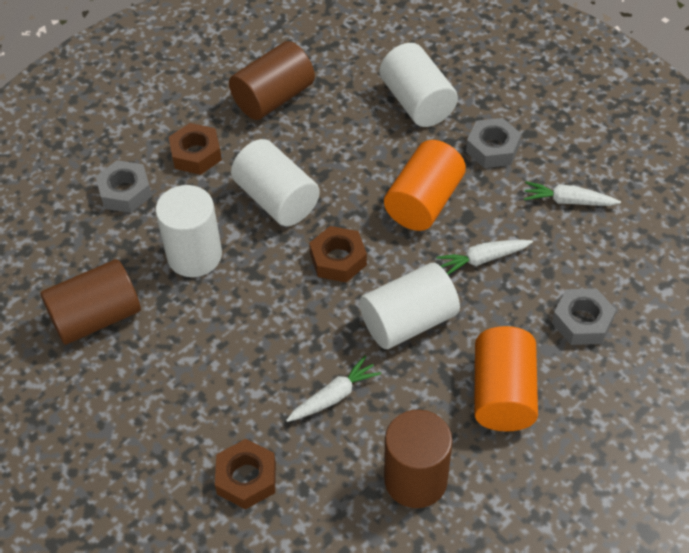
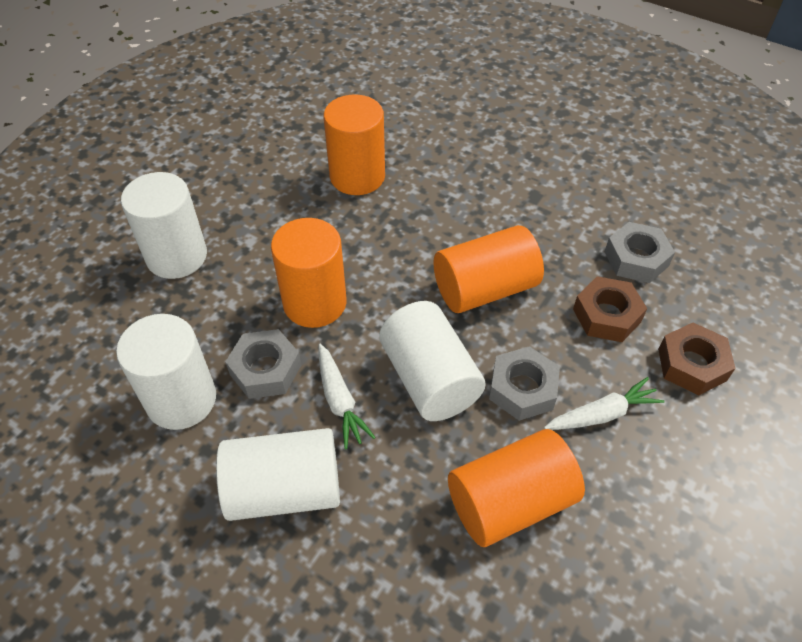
brown cylinder: 3 -> 0
brown nut: 3 -> 2
orange cylinder: 2 -> 4
white carrot: 3 -> 2

